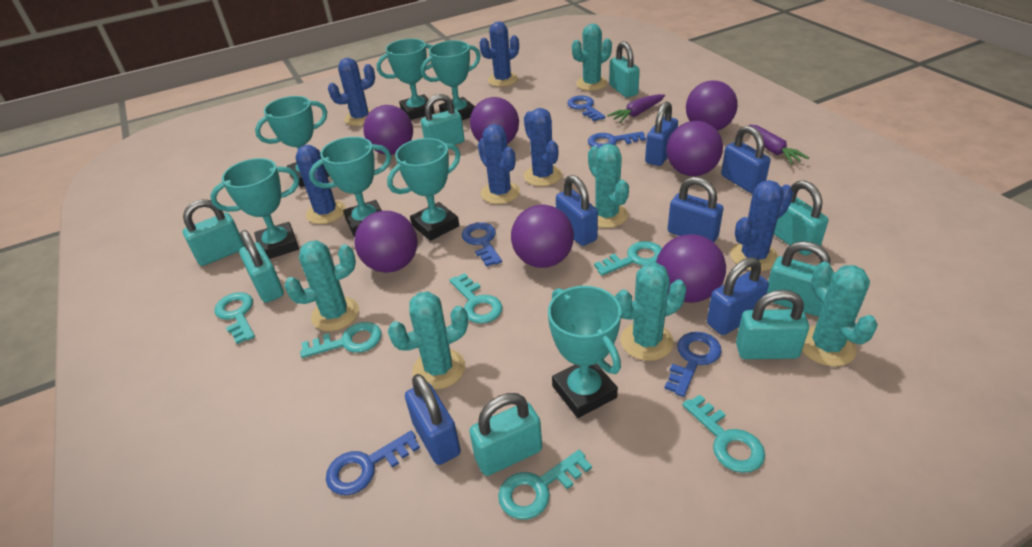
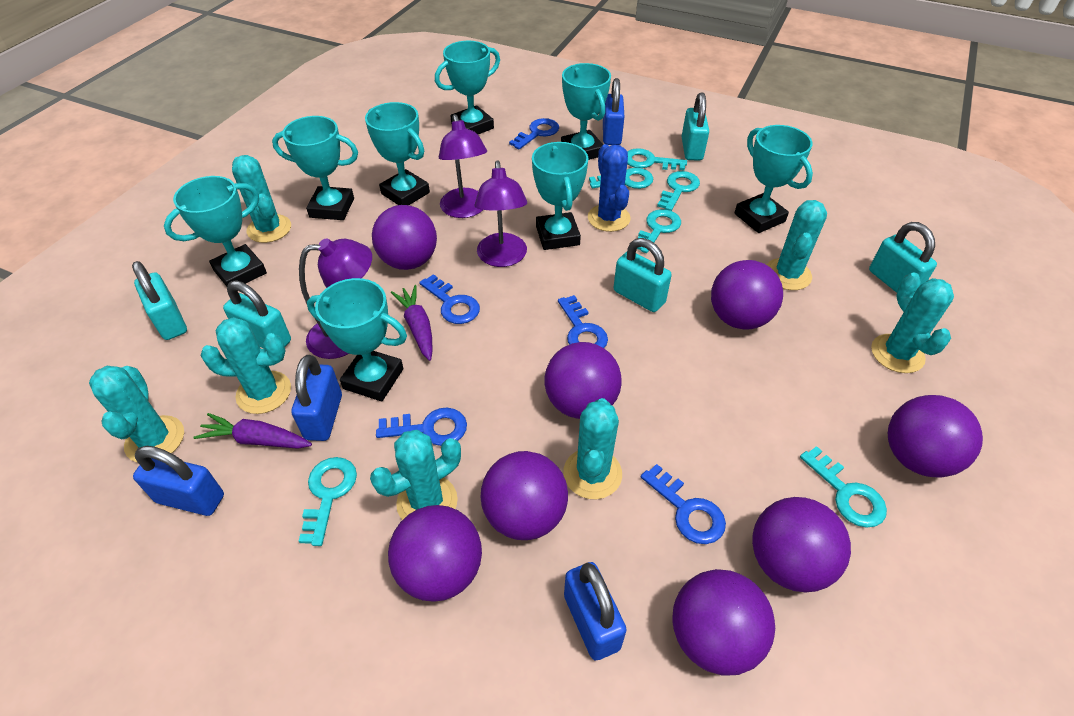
blue cactus: 6 -> 1
blue padlock: 6 -> 4
purple ball: 7 -> 8
purple lamp: 0 -> 3
turquoise cactus: 6 -> 7
turquoise padlock: 8 -> 5
turquoise trophy: 7 -> 8

